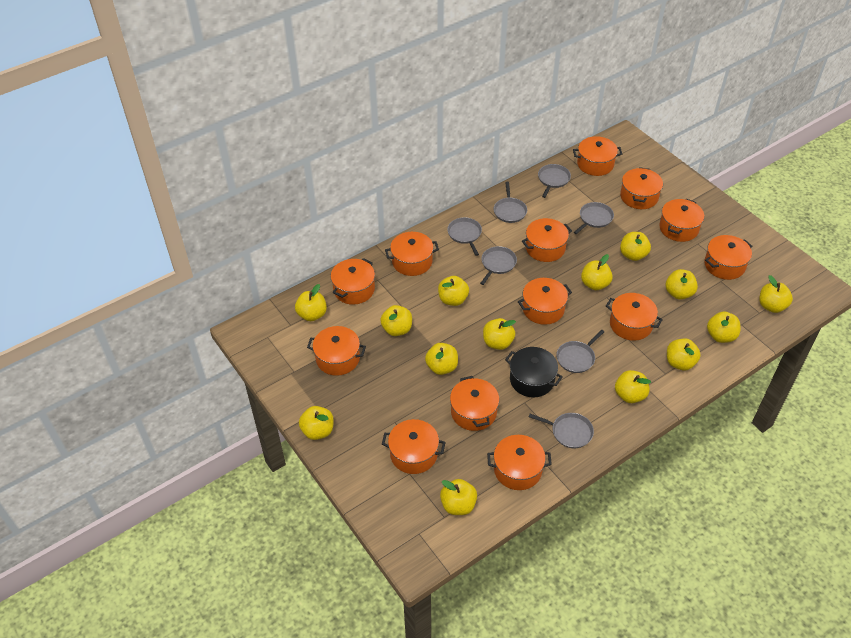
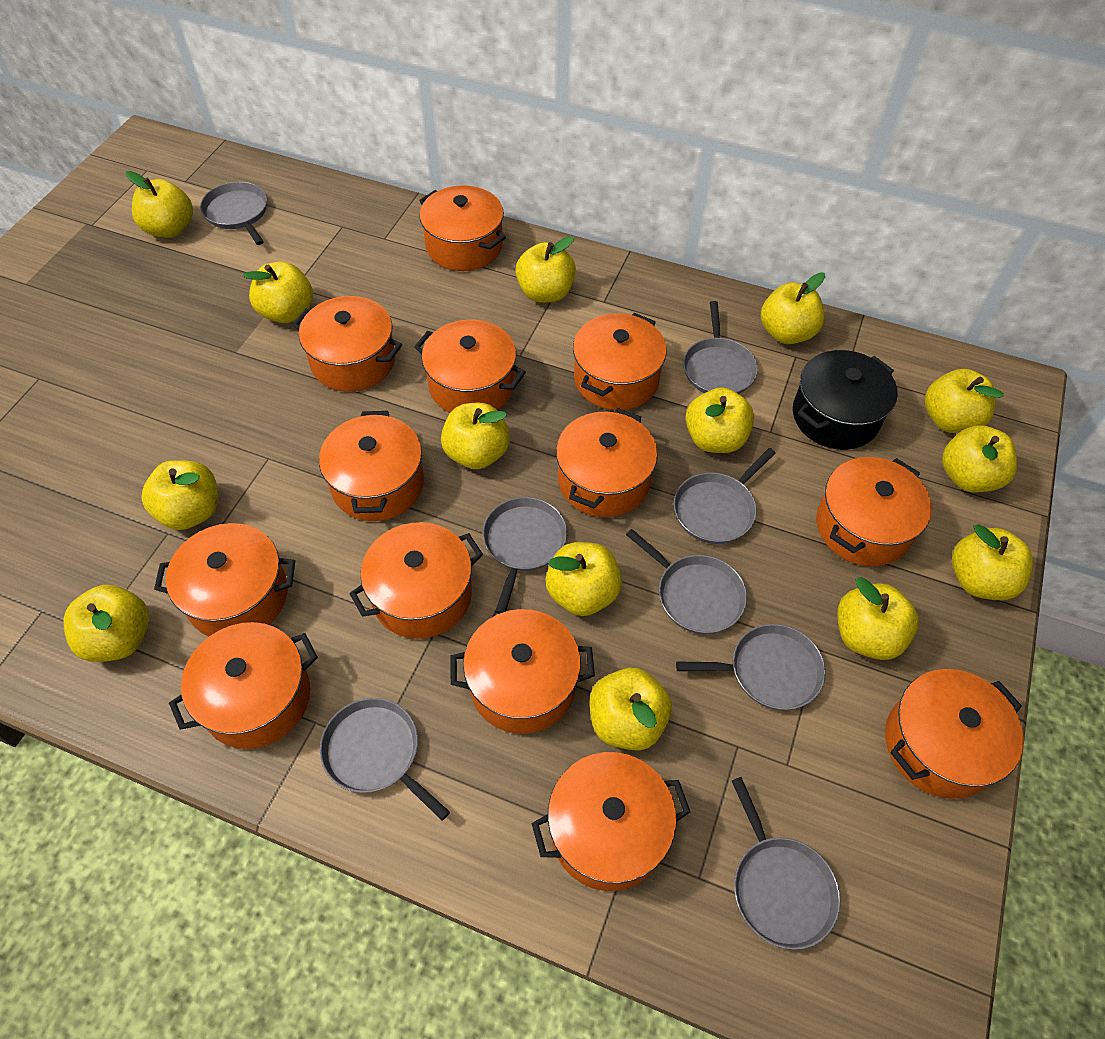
grey pan: 7 -> 8

